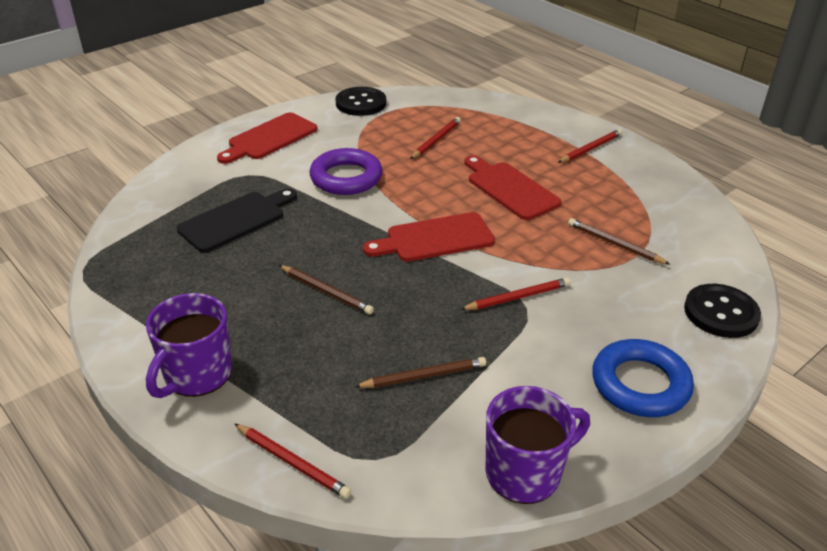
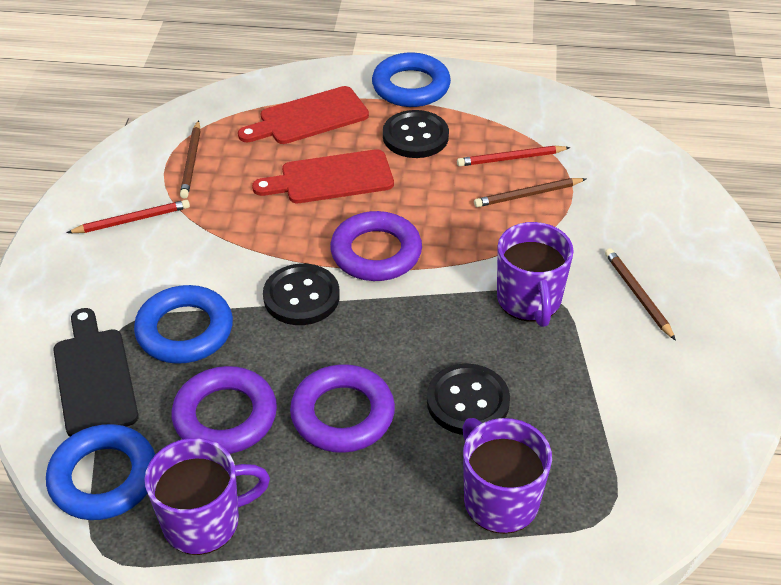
black button: 2 -> 3
blue ring: 1 -> 3
purple mug: 2 -> 3
purple ring: 1 -> 3
red cutting board: 3 -> 2
red pencil: 4 -> 2

